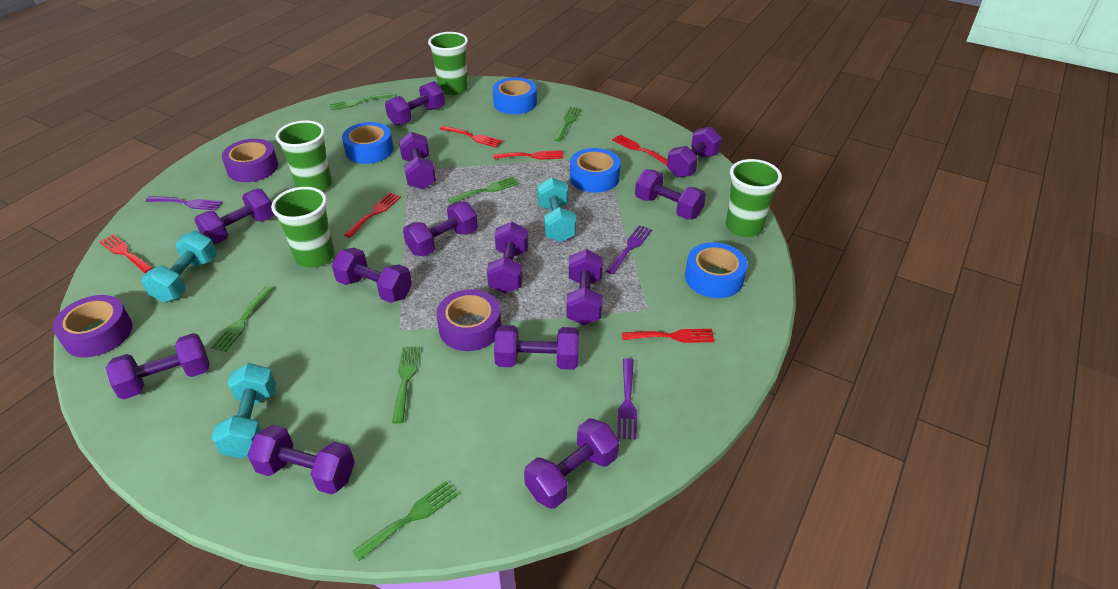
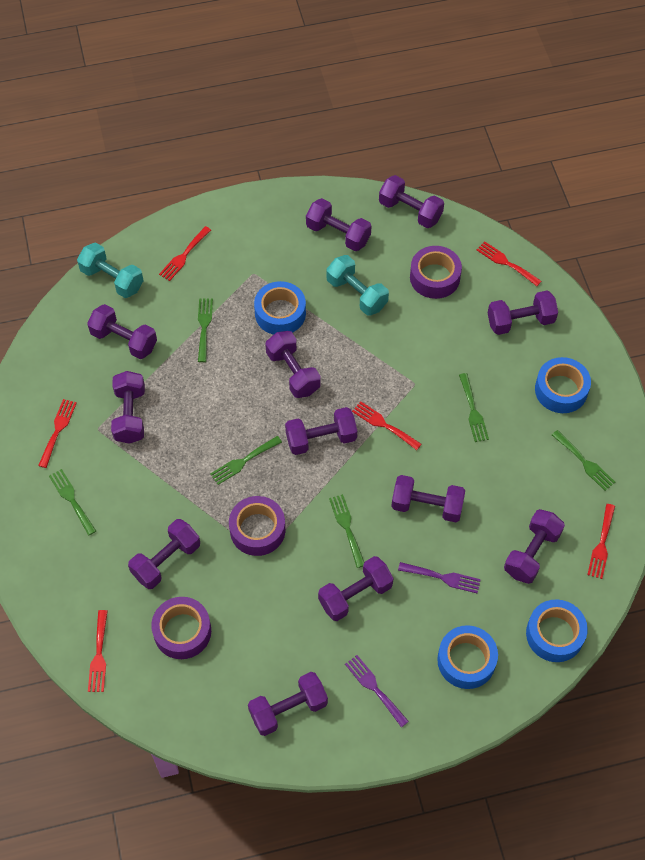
green cup: 4 -> 0
purple dumbbell: 13 -> 12
purple fork: 3 -> 2
turquoise dumbbell: 3 -> 2

